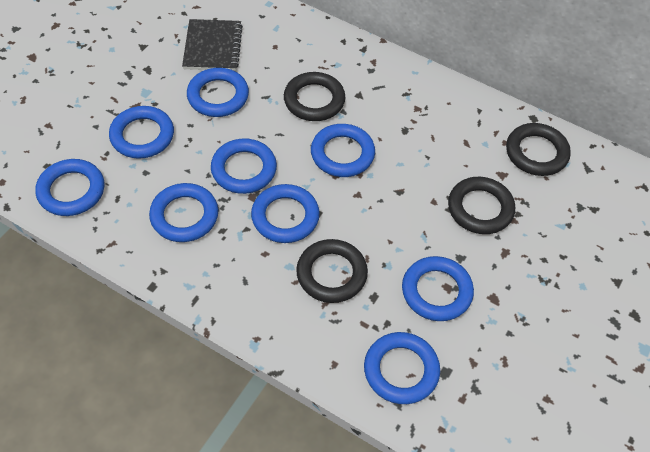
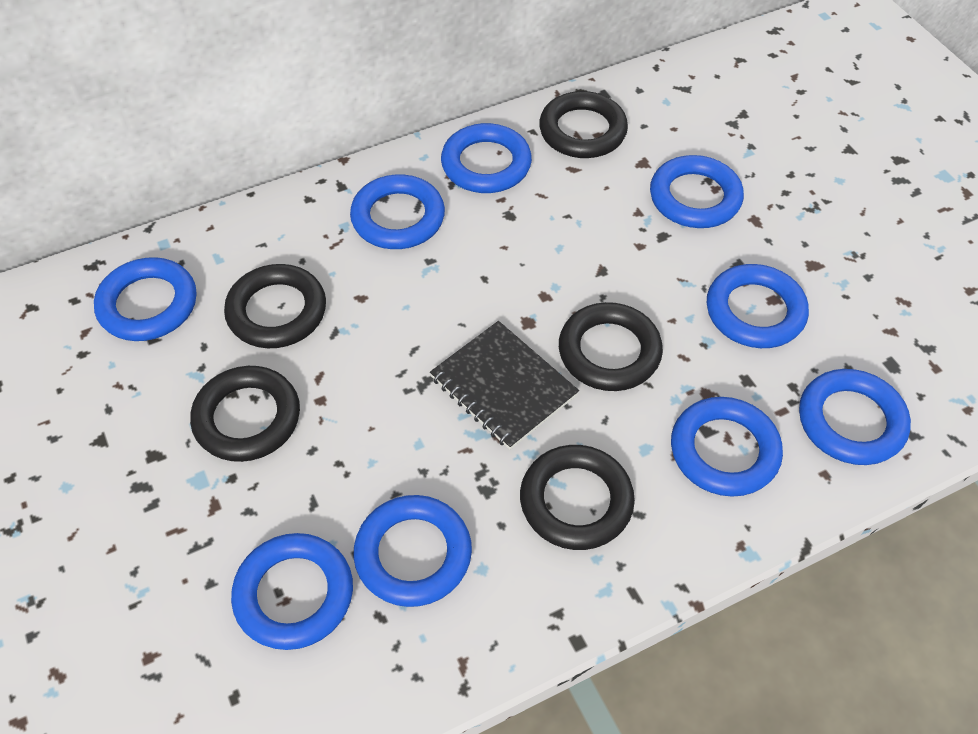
black ring: 4 -> 5

